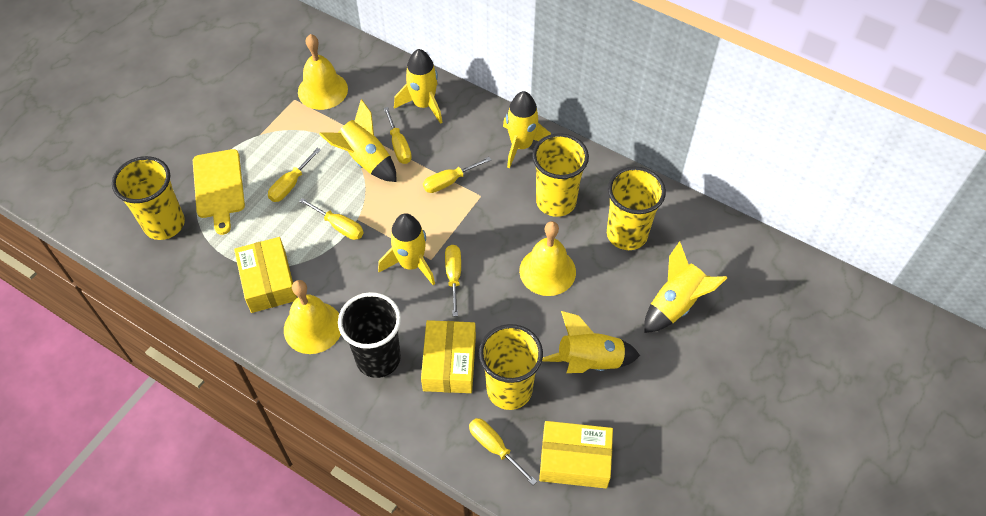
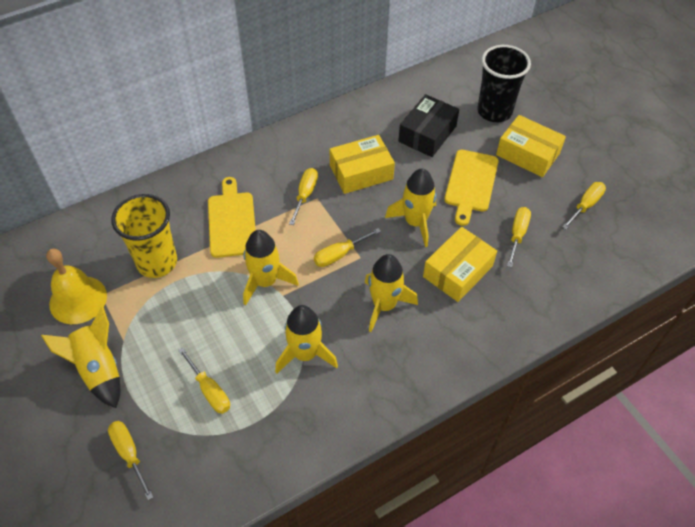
black box: 0 -> 1
yellow bell: 3 -> 1
yellow cup: 4 -> 1
yellow cutting board: 1 -> 2
yellow rocket: 6 -> 5

